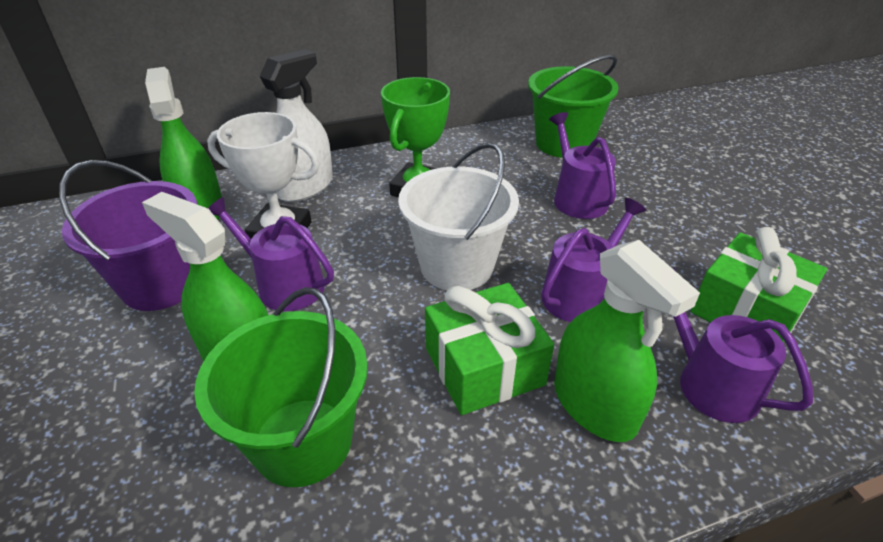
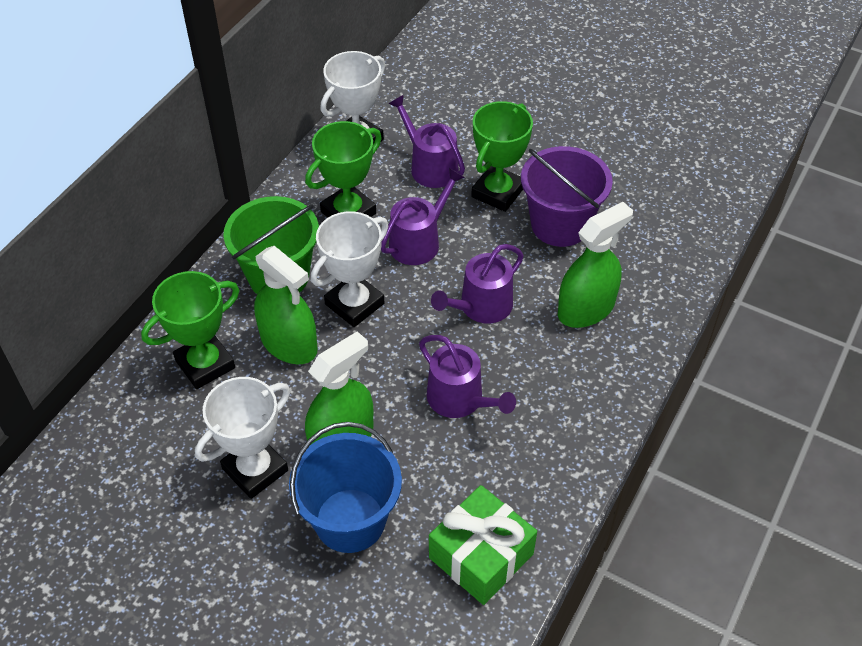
blue bucket: 0 -> 1
green bucket: 2 -> 1
green gift: 2 -> 1
green trophy: 1 -> 3
white bucket: 1 -> 0
white spray bottle: 1 -> 0
white trophy: 1 -> 3

